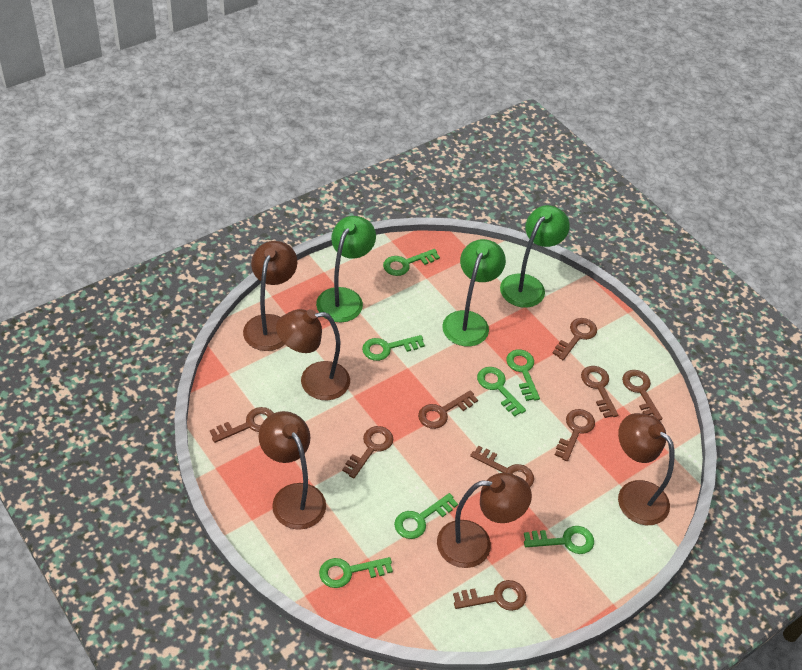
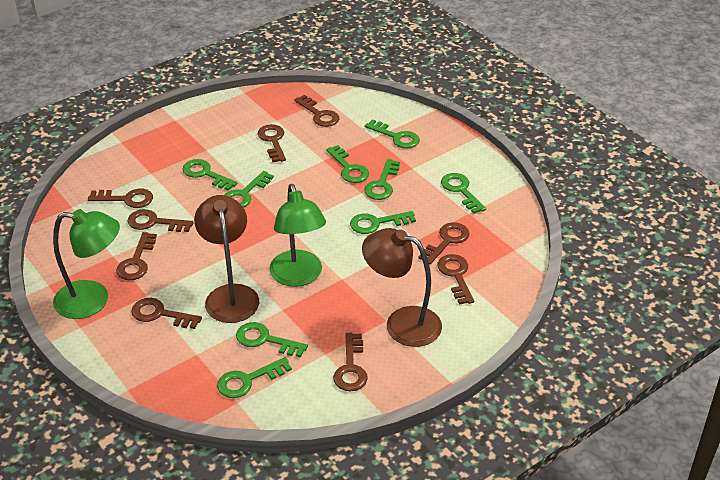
brown lamp: 5 -> 2
green key: 7 -> 9
green lamp: 3 -> 2

